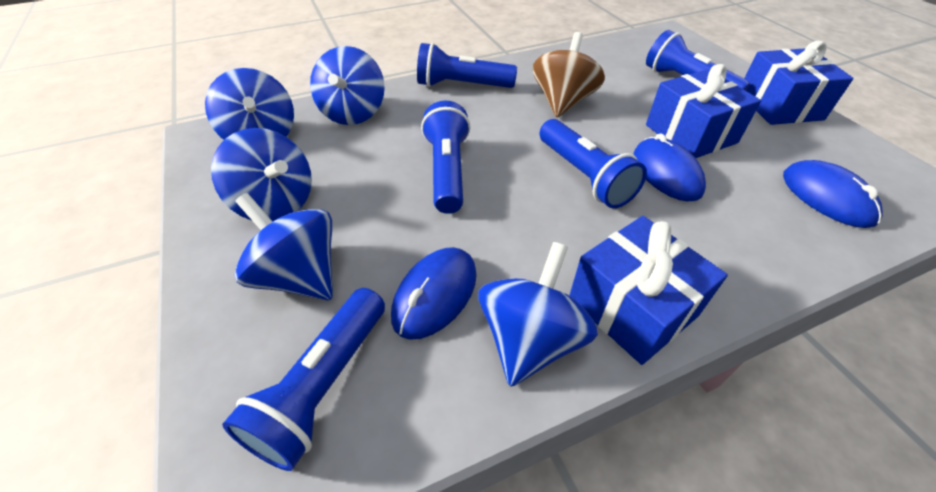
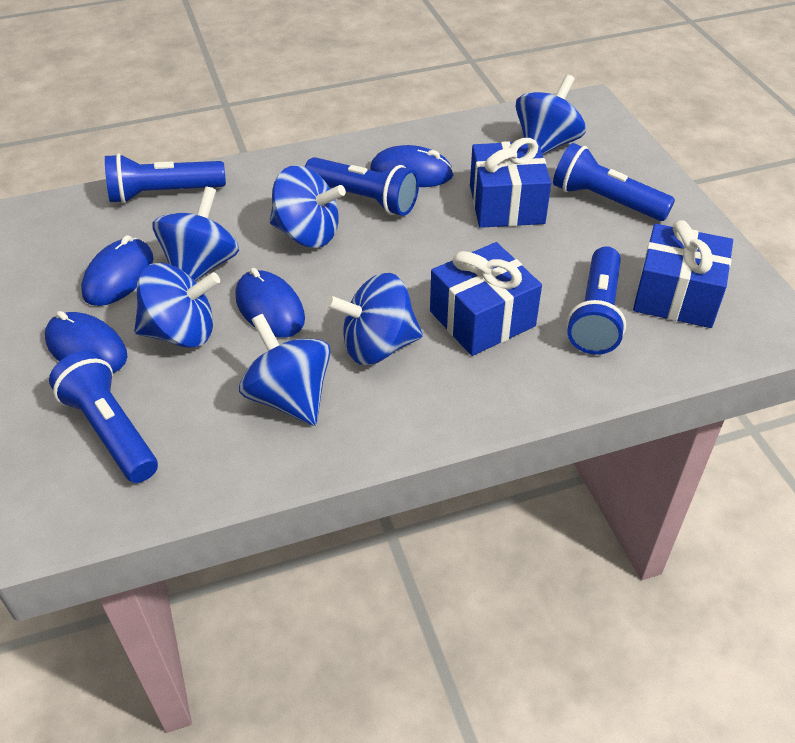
blue mouse: 3 -> 4
blue spinning top: 5 -> 6
brown spinning top: 1 -> 0

